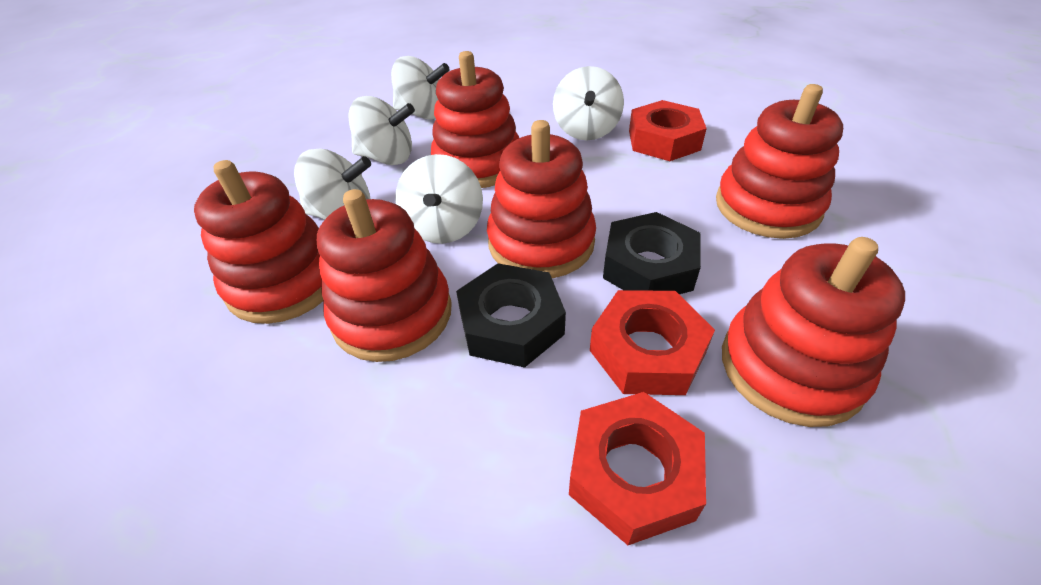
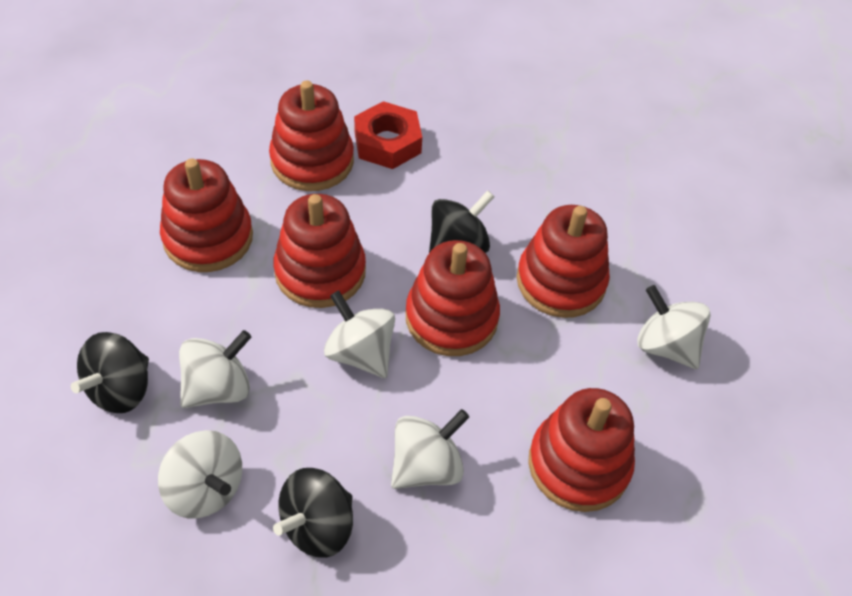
black nut: 2 -> 0
black spinning top: 0 -> 3
red nut: 3 -> 1

